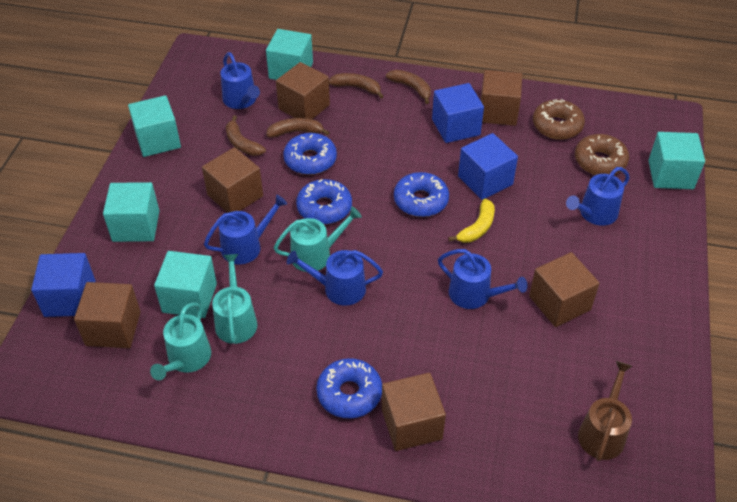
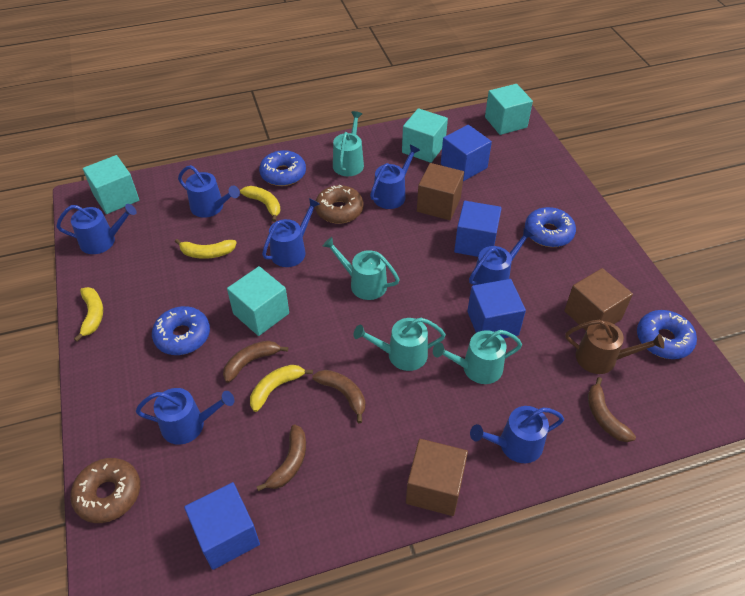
blue cube: 3 -> 4
blue watering can: 5 -> 7
brown cube: 6 -> 3
turquoise cube: 5 -> 4
turquoise watering can: 3 -> 4
yellow banana: 1 -> 4

